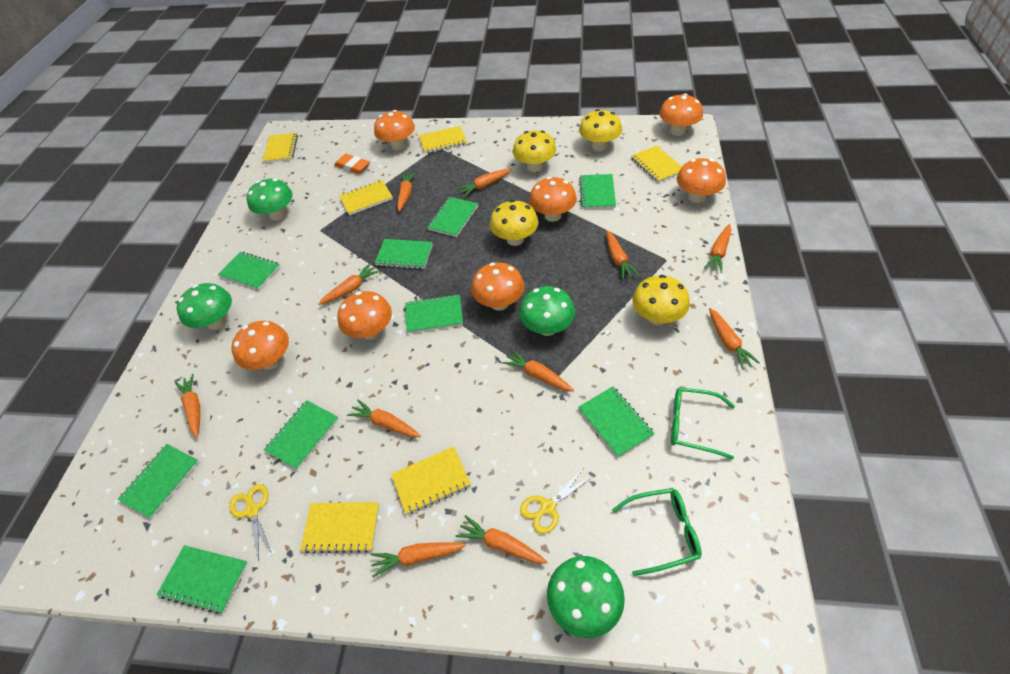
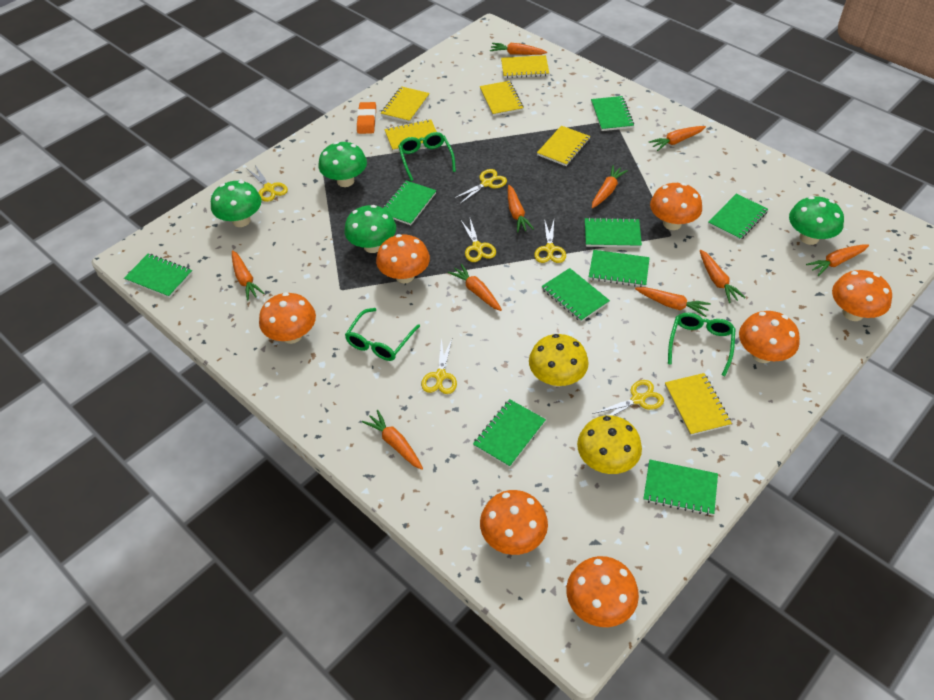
green glasses: 2 -> 3
orange carrot: 11 -> 10
yellow mushroom: 4 -> 2
yellow scissors: 2 -> 6

